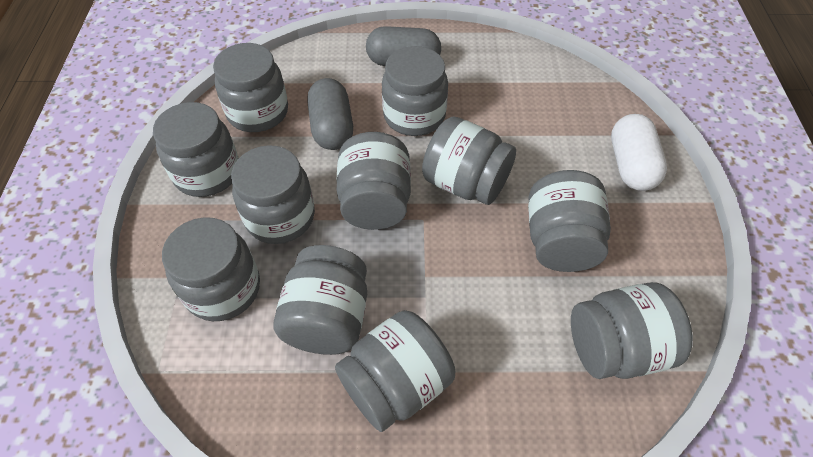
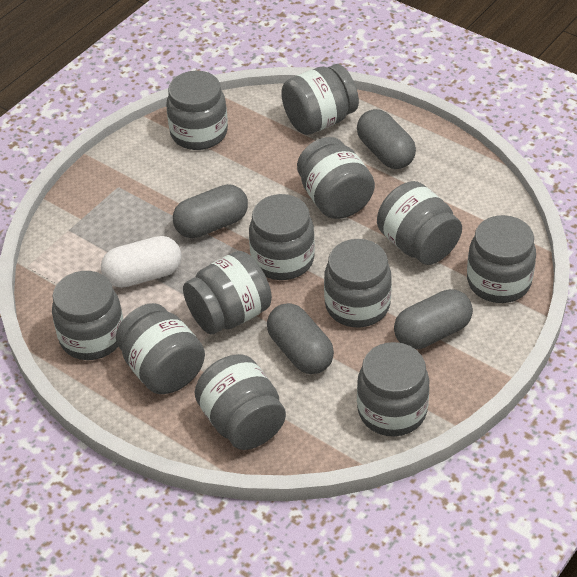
grey capsule: 2 -> 4
grey jar: 11 -> 12

